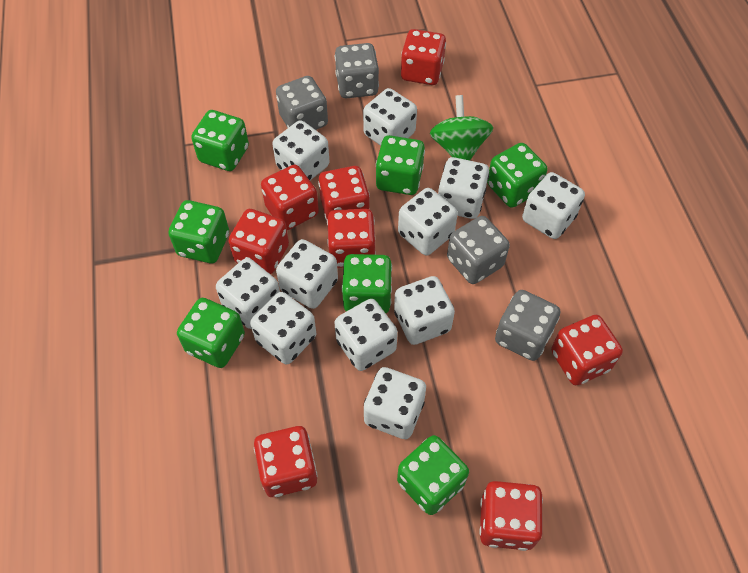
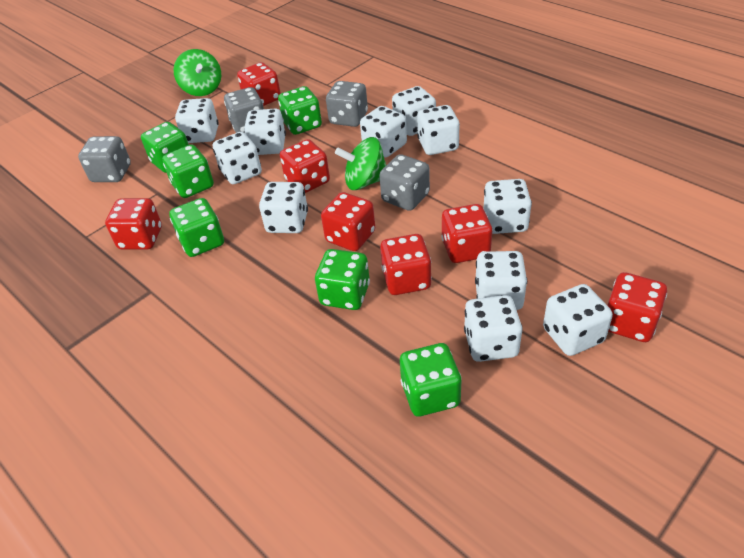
green dice: 7 -> 6
green spinning top: 1 -> 2
red dice: 8 -> 7

